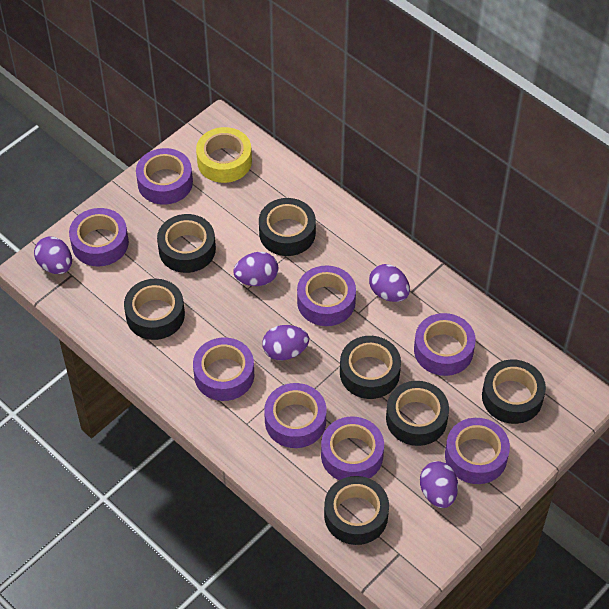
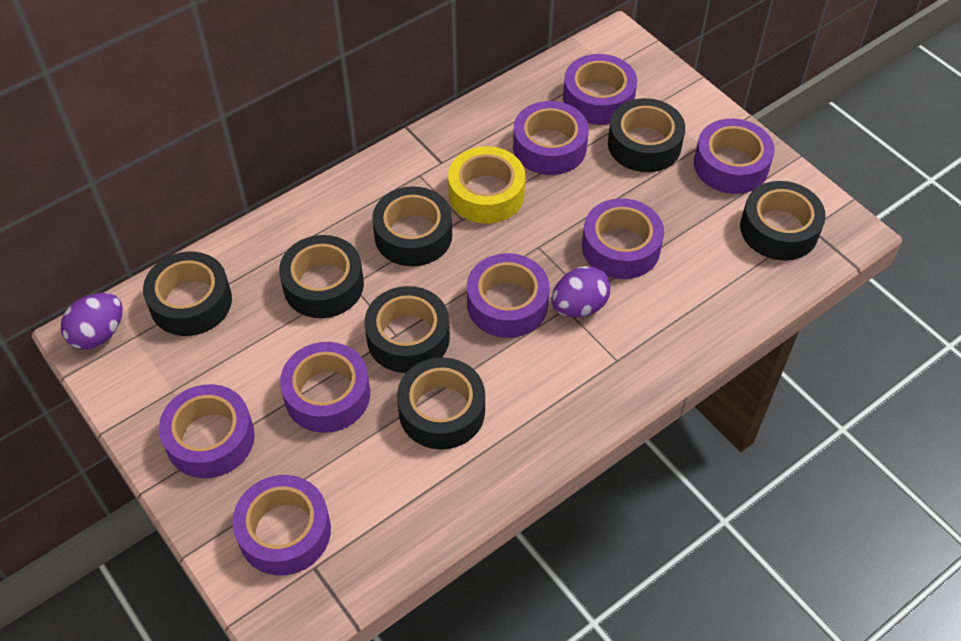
purple egg: 5 -> 2

